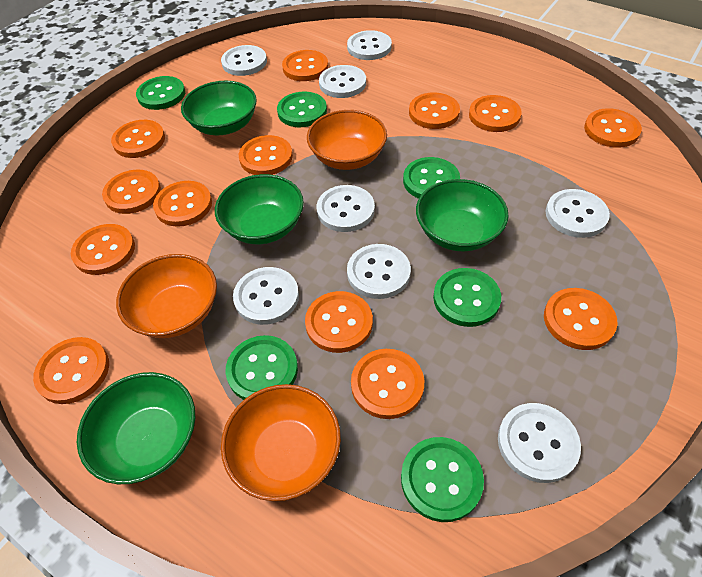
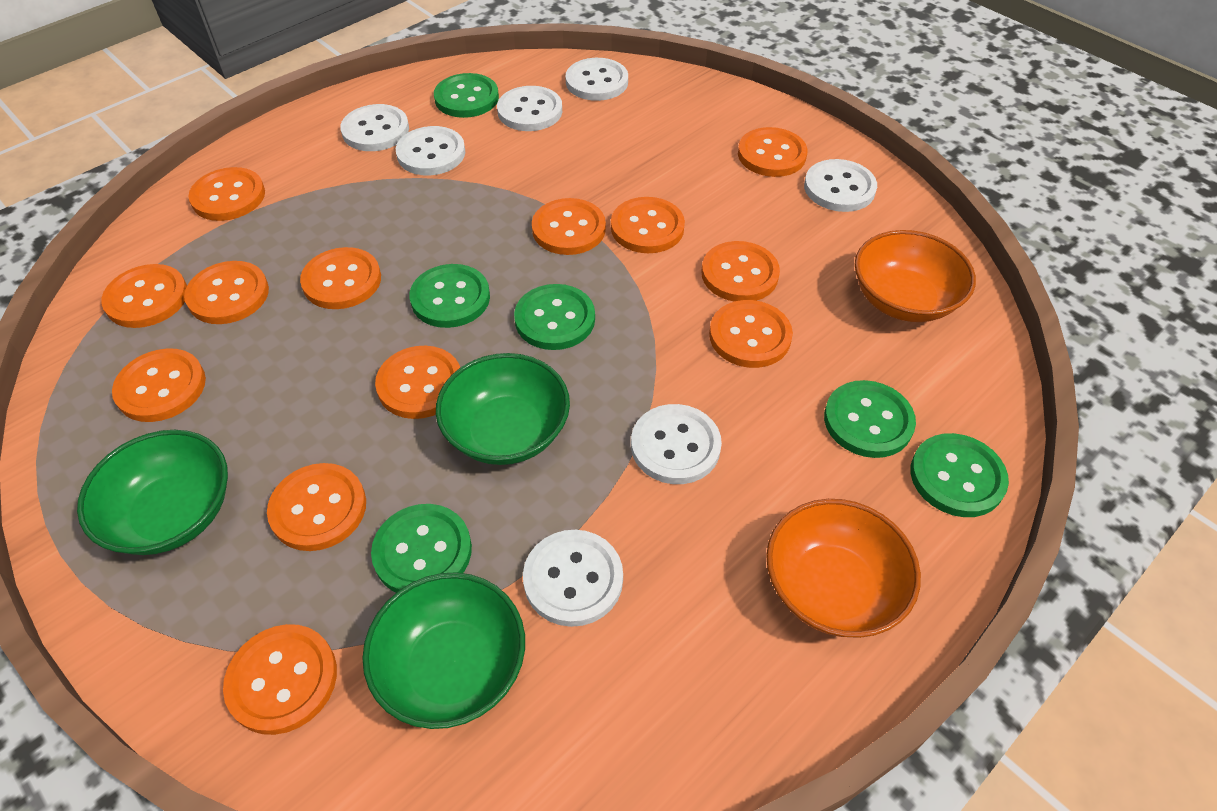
green bowl: 4 -> 3
orange bowl: 3 -> 2
white button: 8 -> 7

